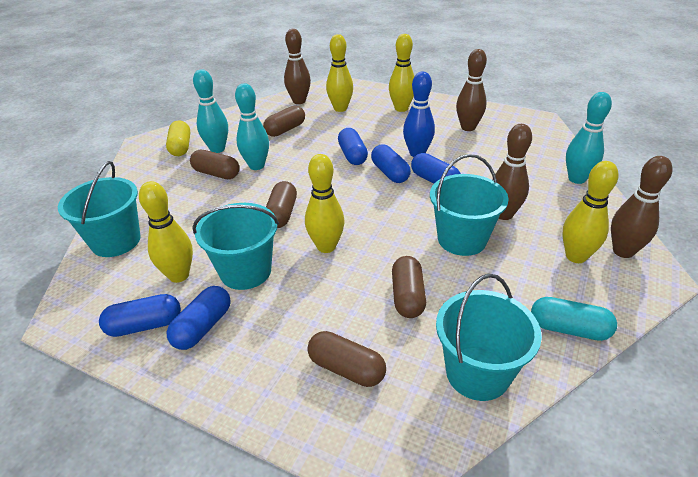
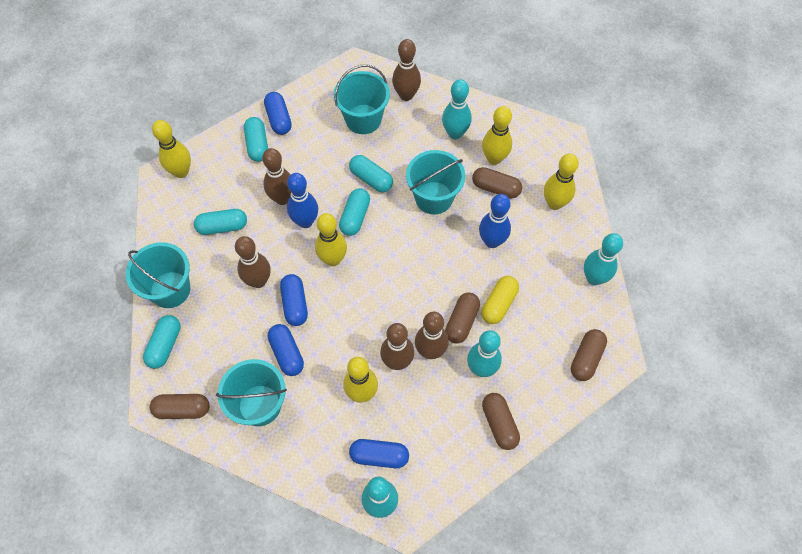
blue bowling pin: 1 -> 2
blue capsule: 5 -> 4
brown bowling pin: 4 -> 5
turquoise bowling pin: 3 -> 4
turquoise capsule: 1 -> 5

